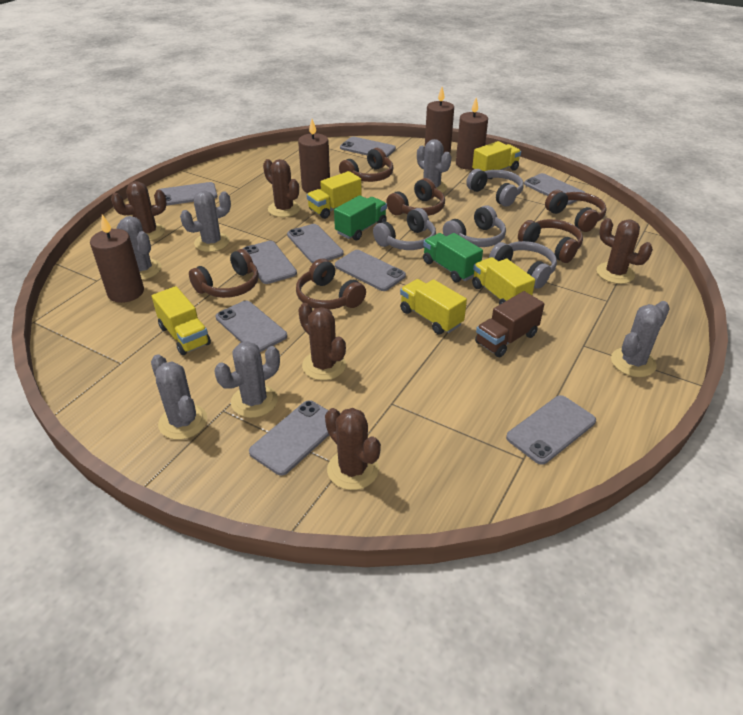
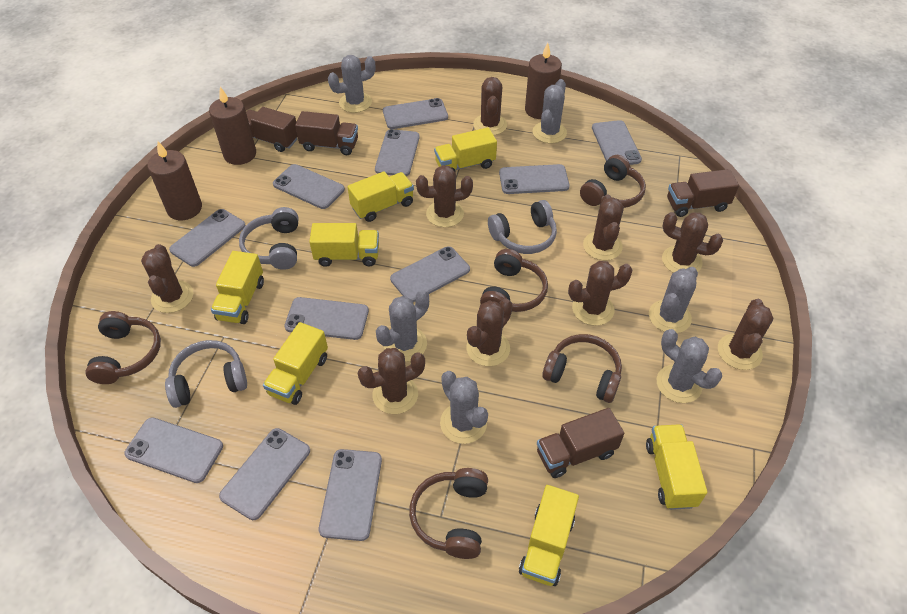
brown cactus: 5 -> 9
brown candle: 4 -> 3
brown headphones: 6 -> 5
brown truck: 1 -> 4
green truck: 2 -> 0
grey headphones: 4 -> 3
grey phone: 9 -> 11
yellow truck: 5 -> 7

